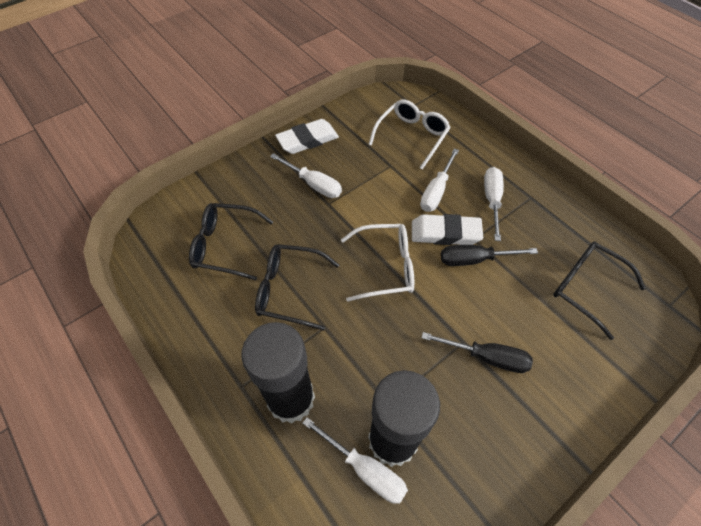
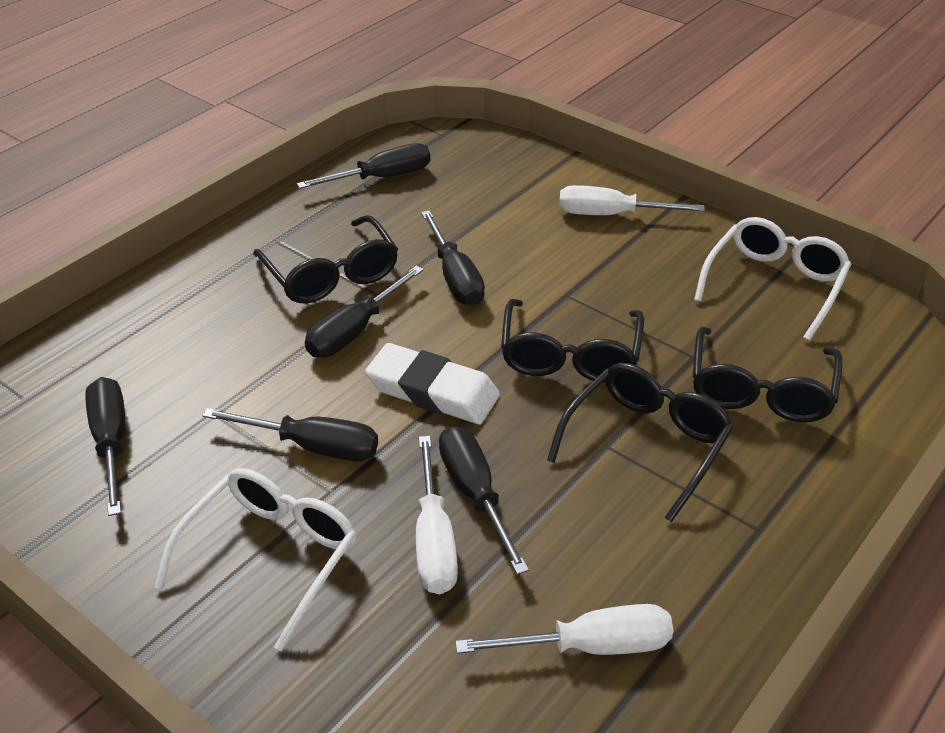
black glasses: 3 -> 4
black glue stick: 2 -> 0
black screwdriver: 2 -> 6
white eraser: 2 -> 1
white screwdriver: 4 -> 3

